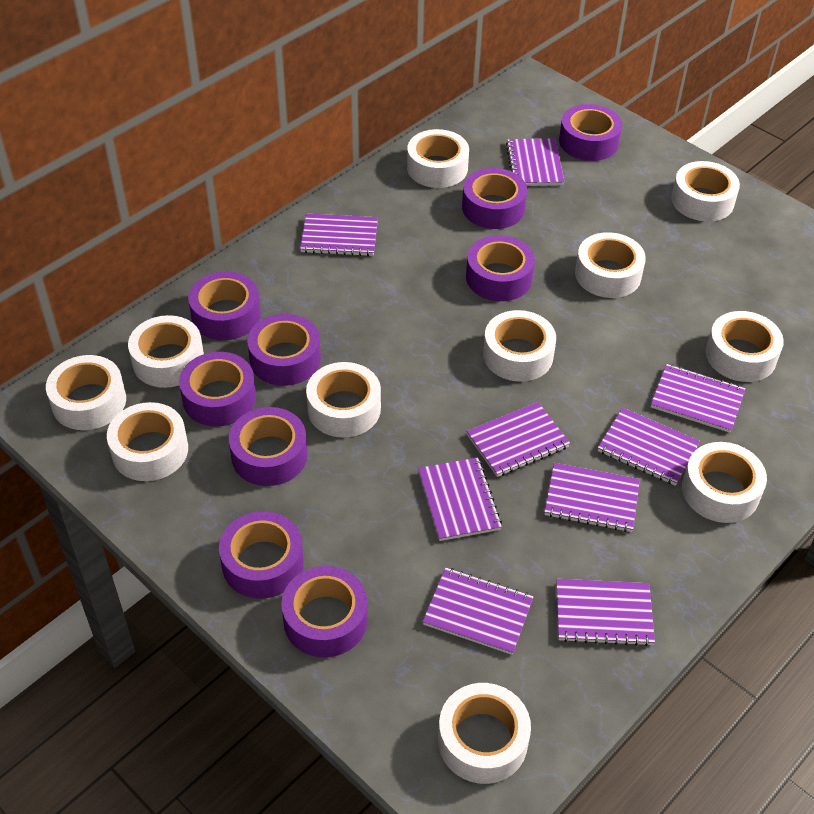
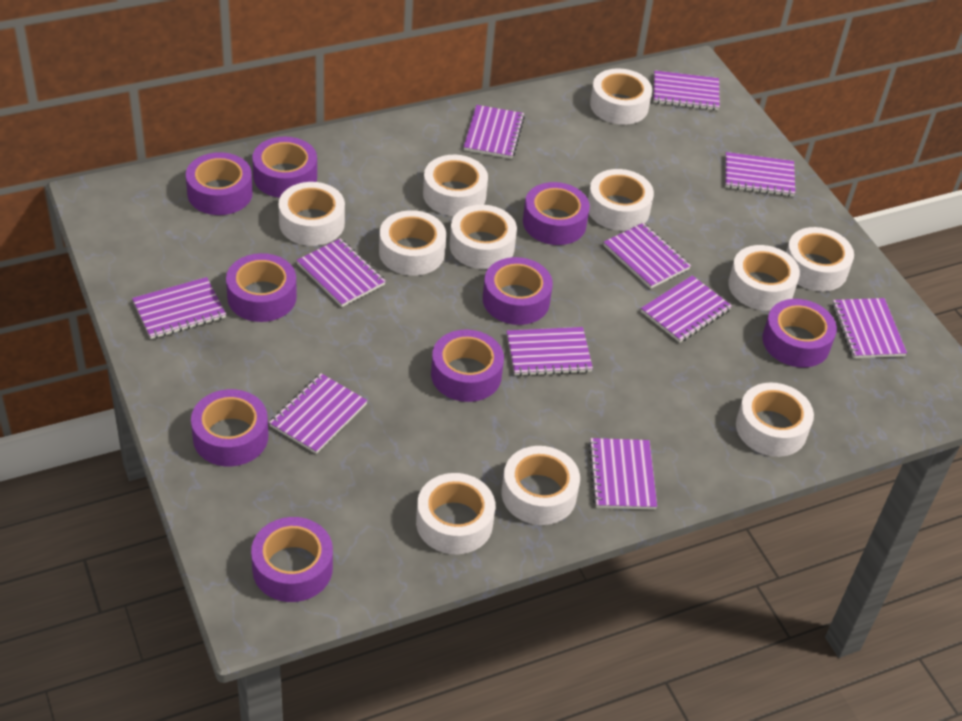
purple notebook: 9 -> 11

